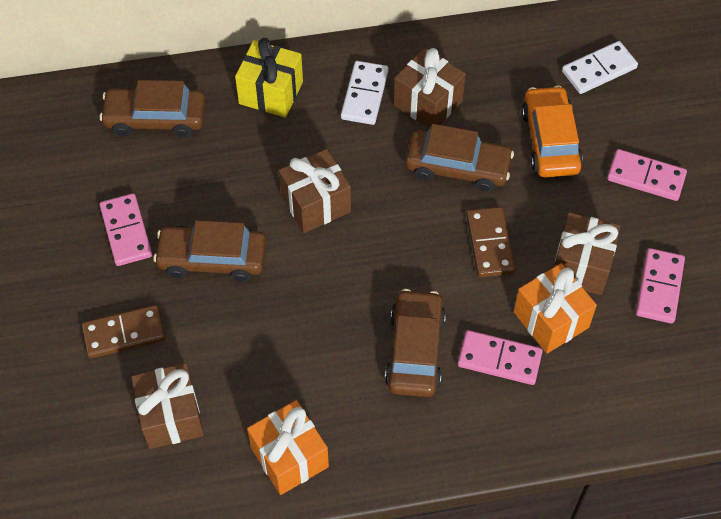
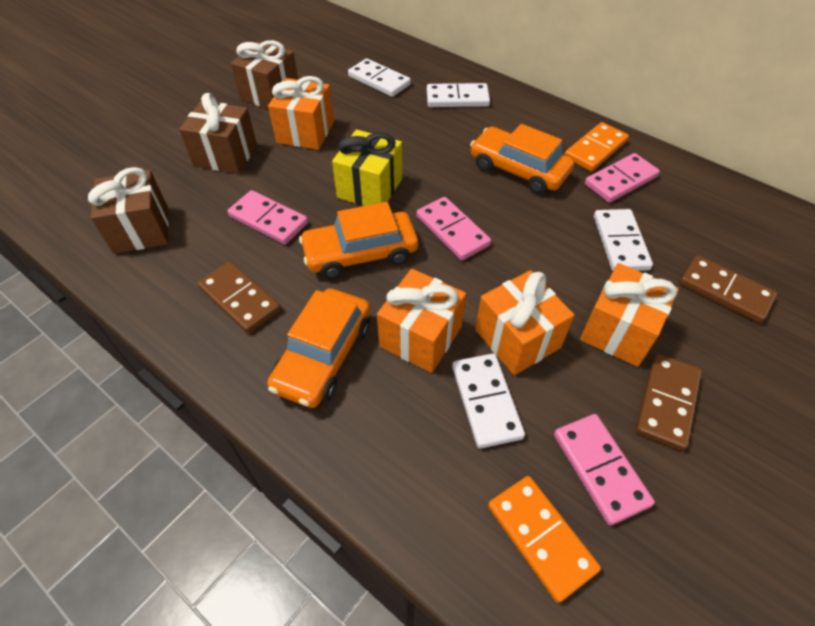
brown car: 4 -> 0
brown domino: 2 -> 3
brown gift: 4 -> 3
orange car: 1 -> 3
orange domino: 0 -> 2
orange gift: 2 -> 4
white domino: 2 -> 4

